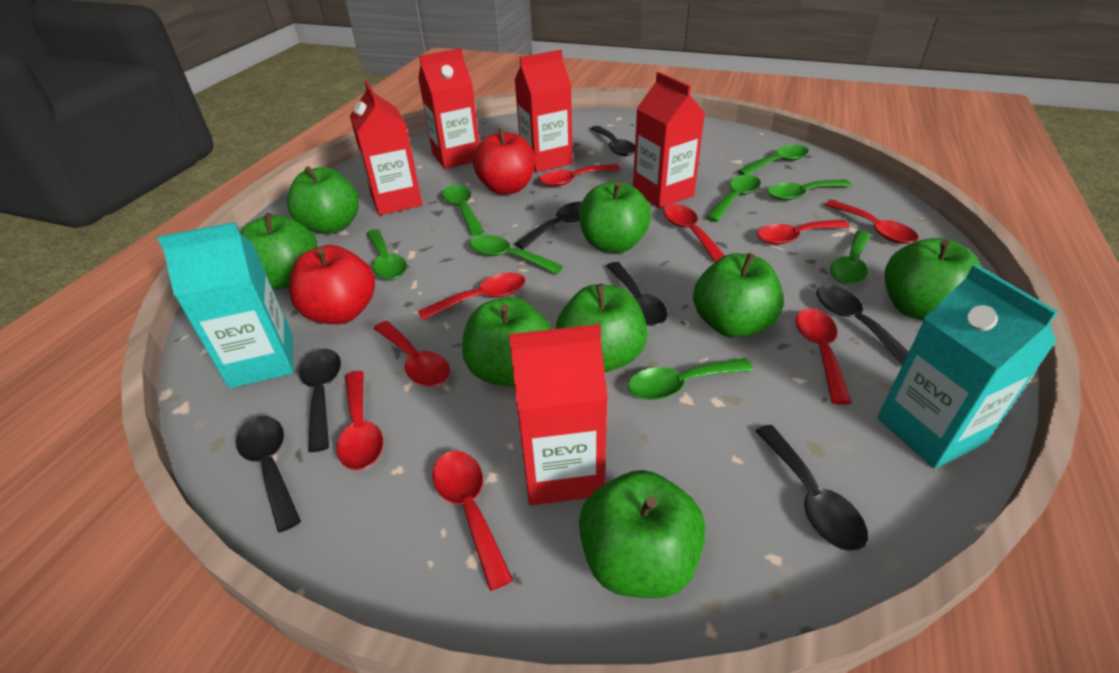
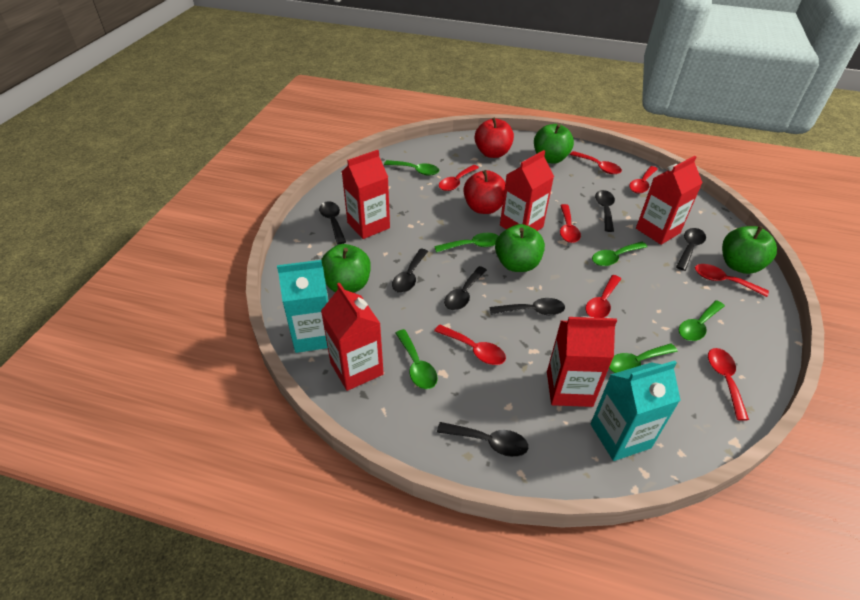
green apple: 8 -> 4
green spoon: 8 -> 6
red spoon: 9 -> 8

